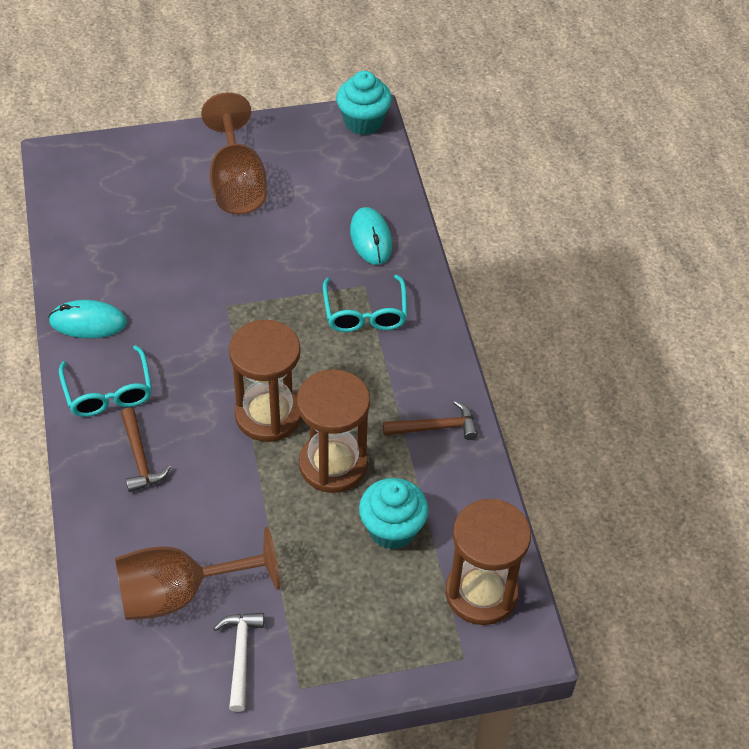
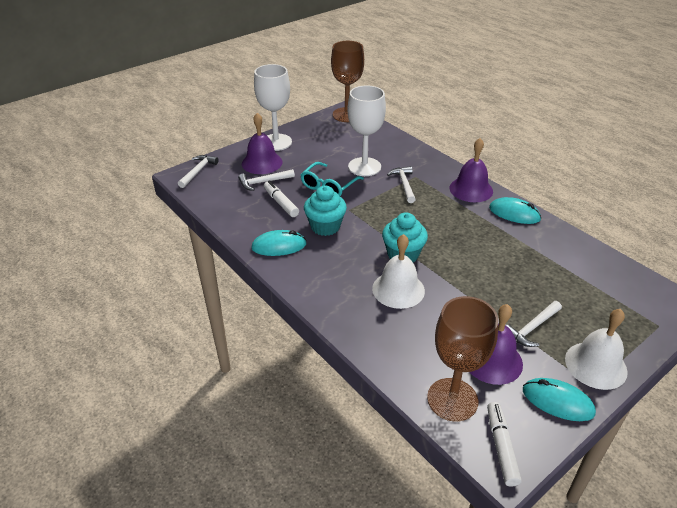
brown hammer: 2 -> 0
brown hourglass: 3 -> 0
purple bell: 0 -> 3
turquoise glasses: 2 -> 1
turquoise mouse: 2 -> 3
white bell: 0 -> 2
white goblet: 0 -> 2
white hammer: 1 -> 4
white marker: 0 -> 2

